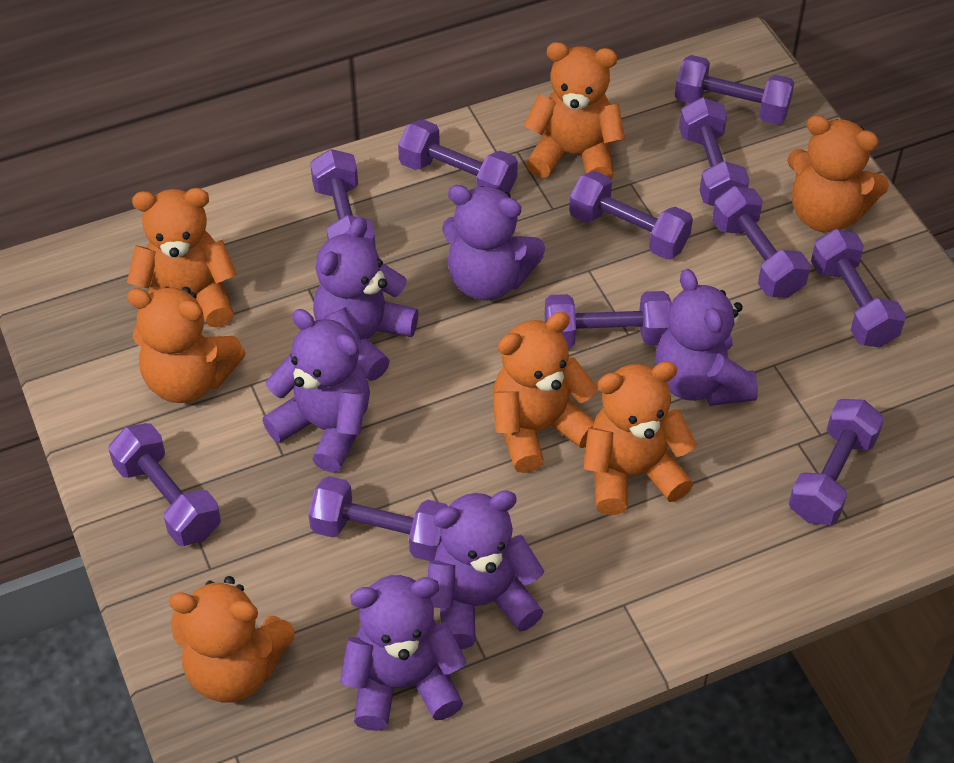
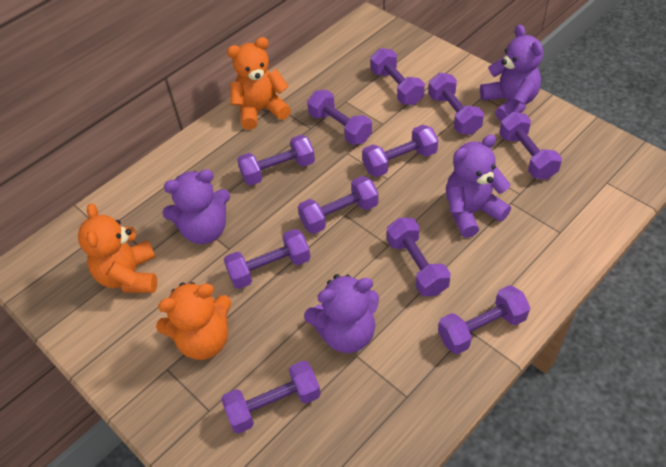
orange teddy bear: 7 -> 3
purple teddy bear: 6 -> 4

